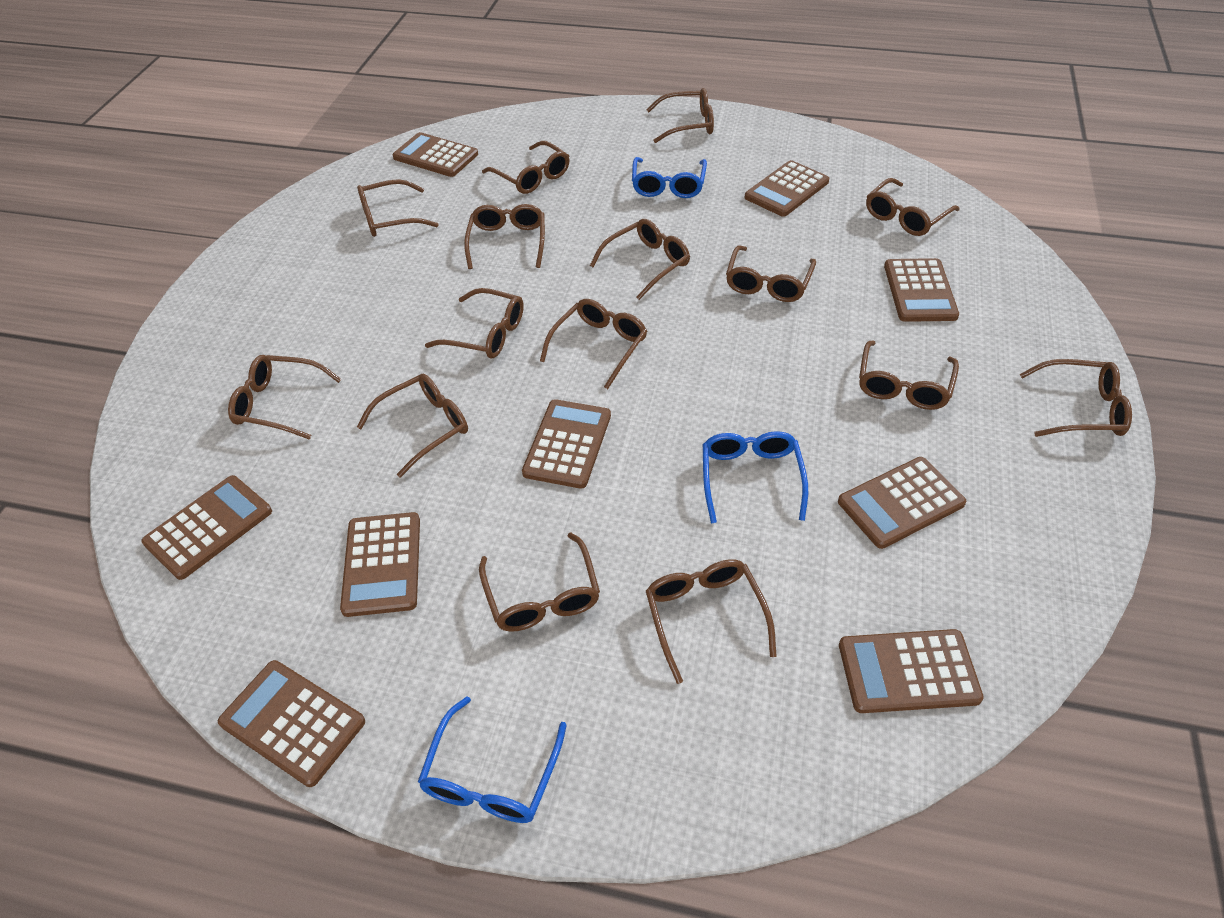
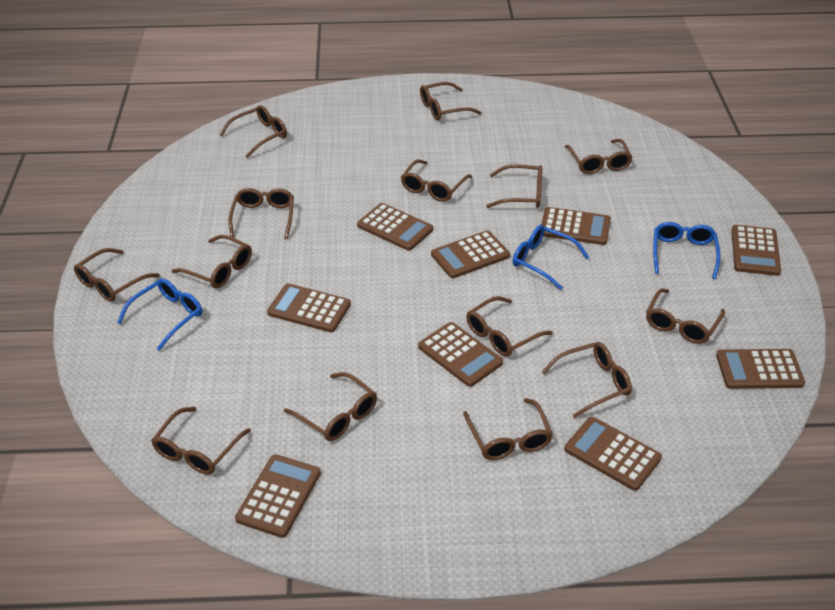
brown glasses: 15 -> 14

